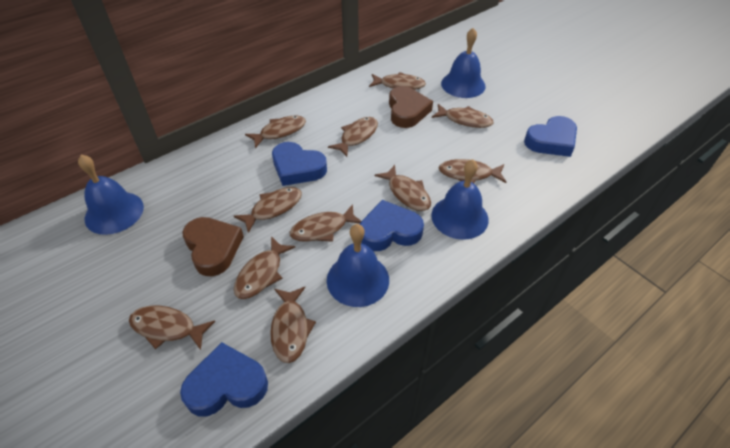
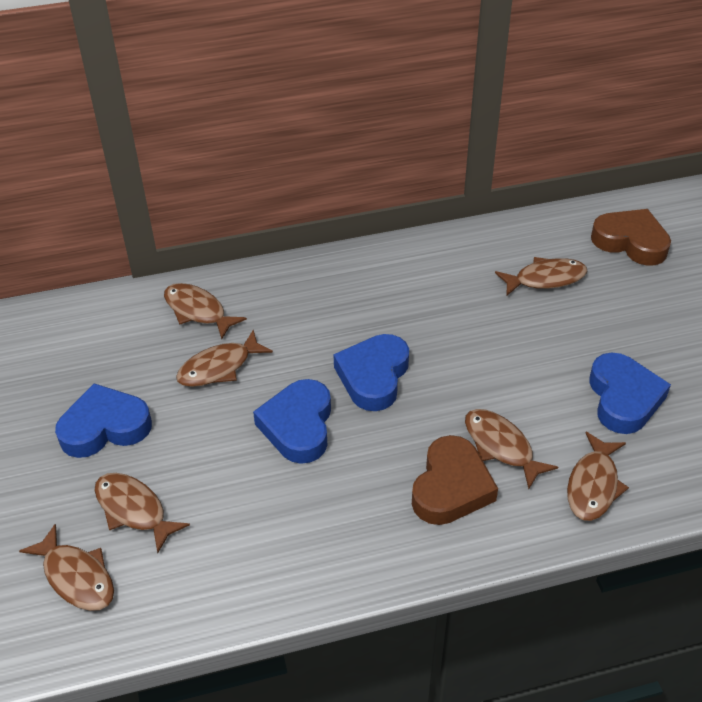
blue bell: 4 -> 0
brown fish: 11 -> 7

